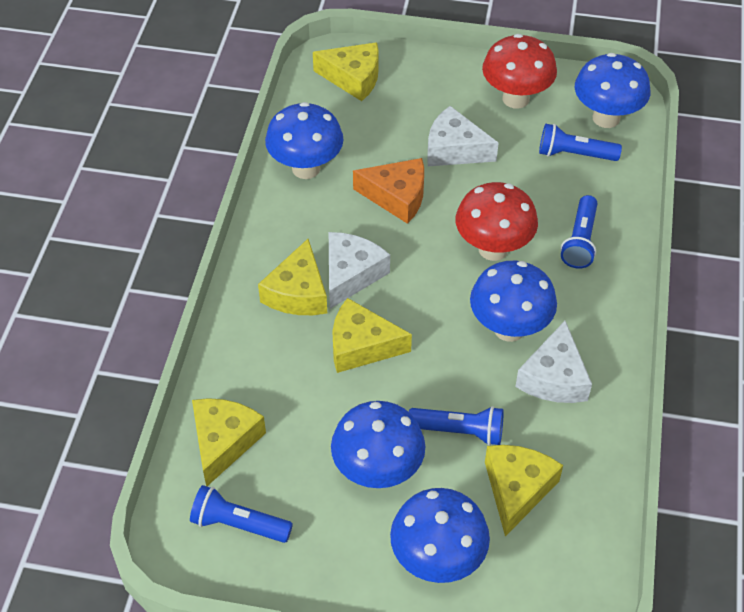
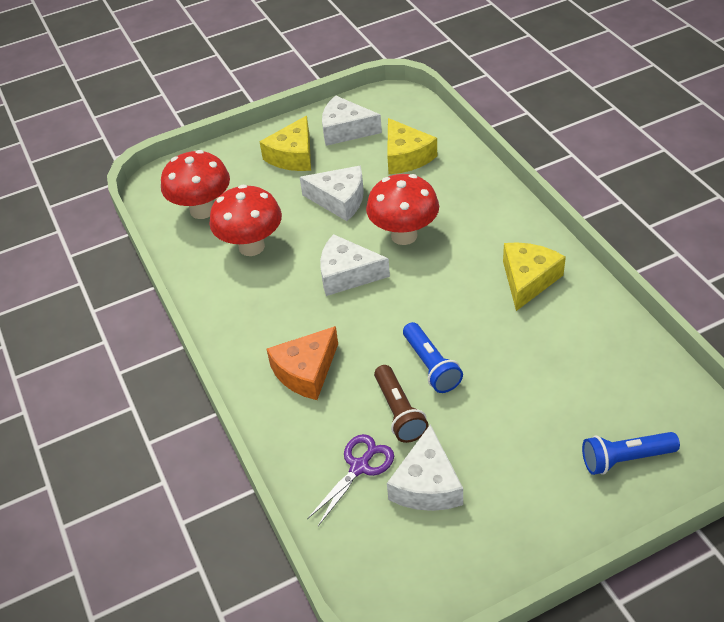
blue flashlight: 4 -> 2
blue mushroom: 5 -> 0
brown flashlight: 0 -> 1
purple scissors: 0 -> 1
red mushroom: 2 -> 3
white cheese: 3 -> 4
yellow cheese: 5 -> 3

